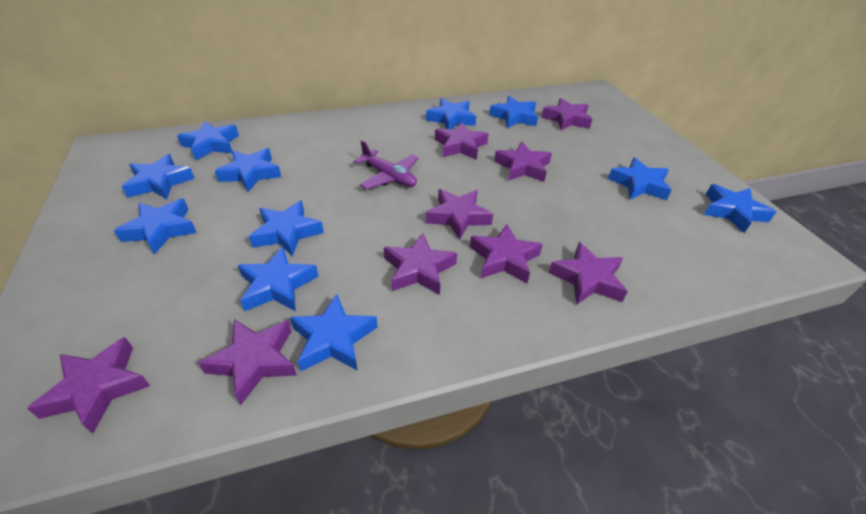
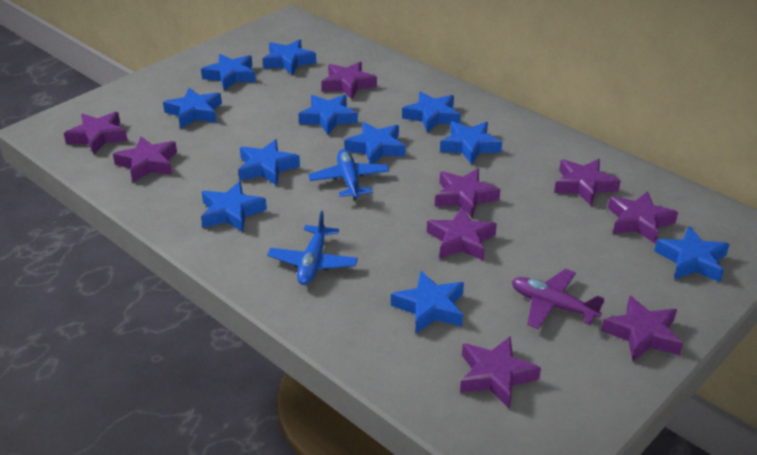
blue plane: 0 -> 2

